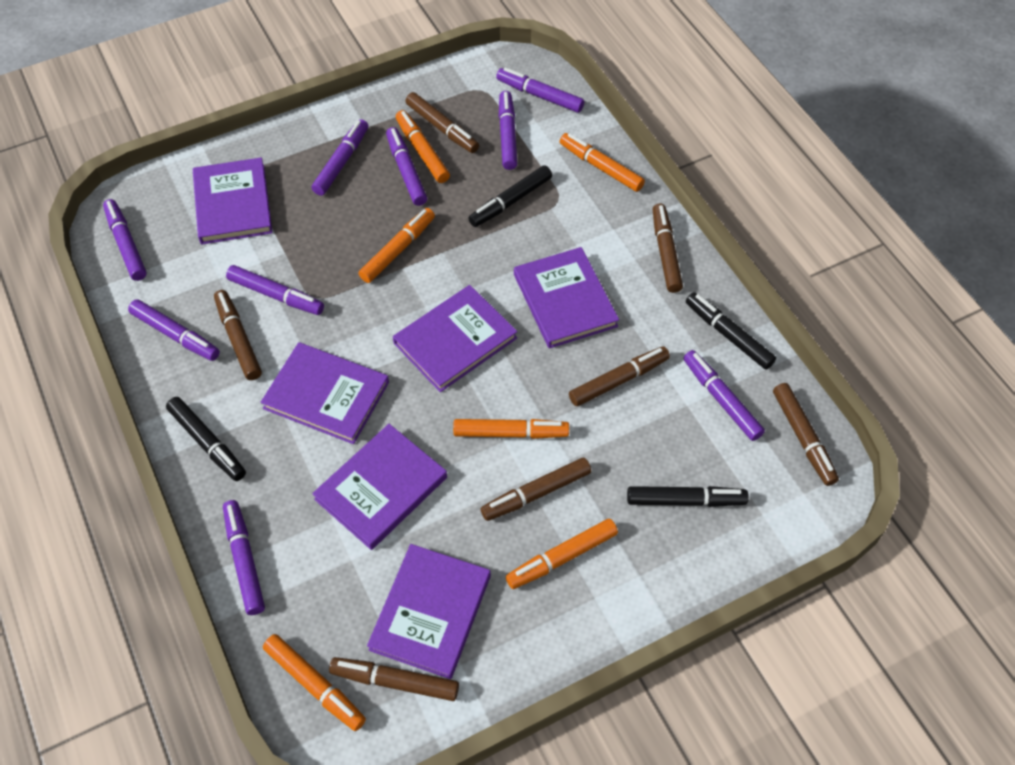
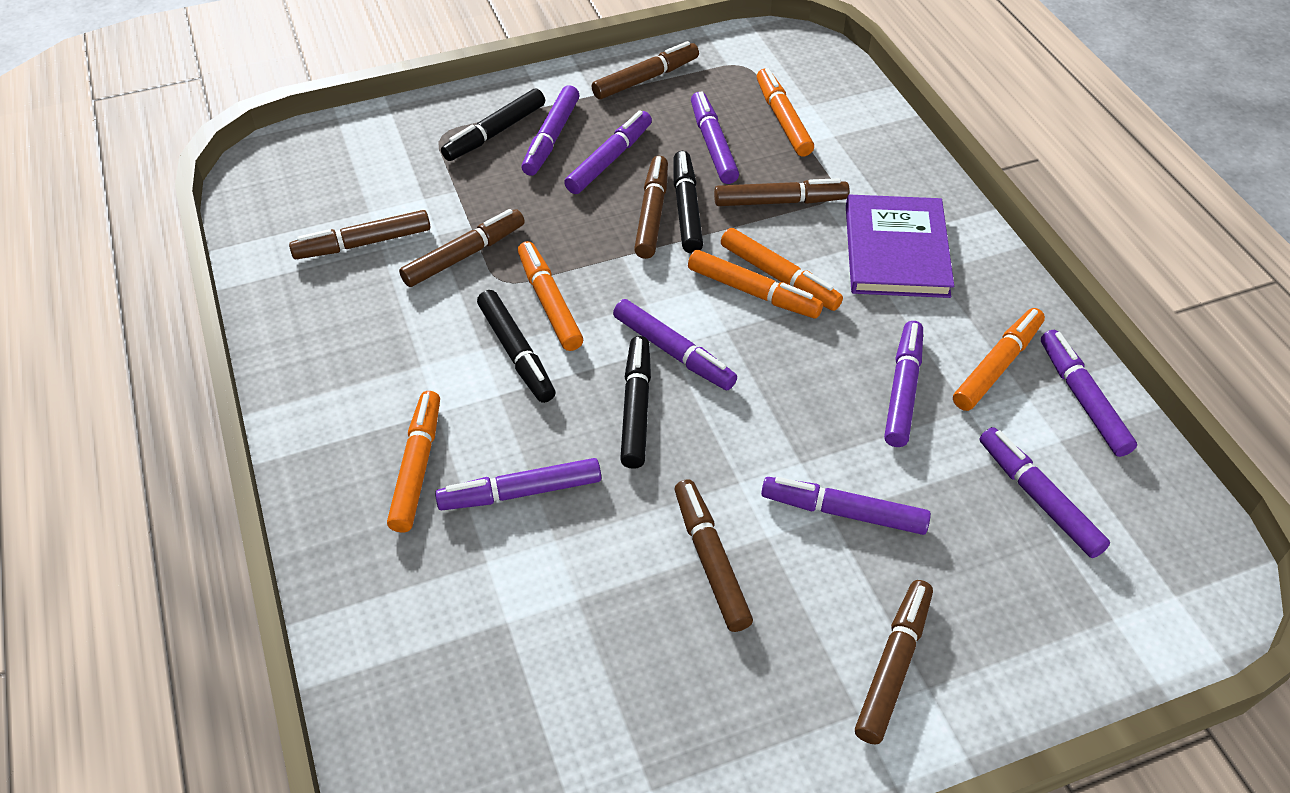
purple book: 6 -> 1

